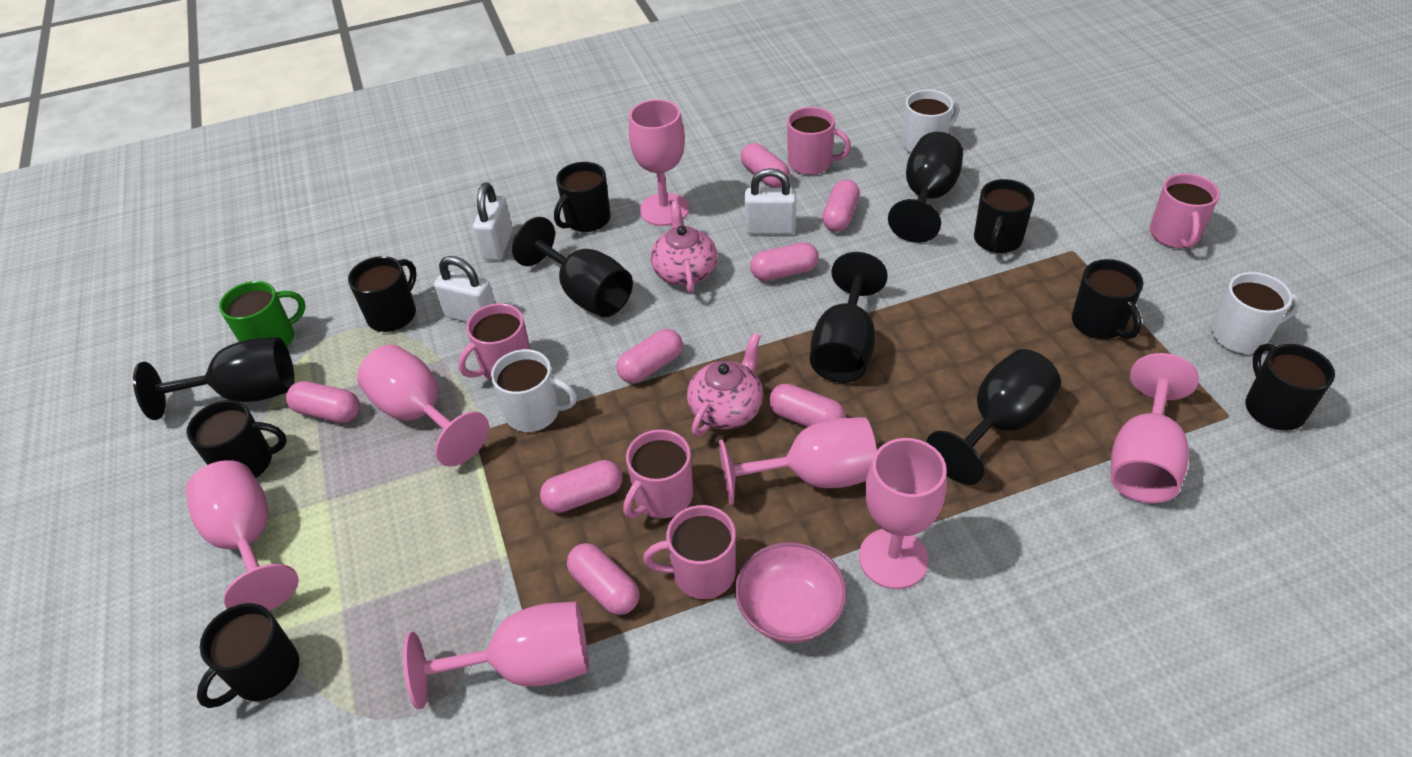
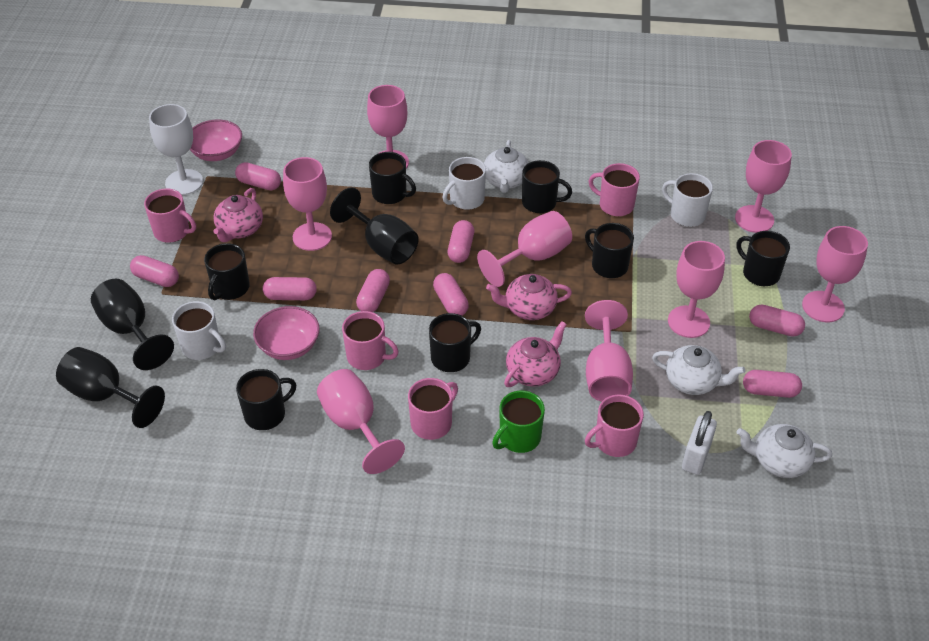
black goblet: 5 -> 3
pink bowl: 1 -> 2
pink goblet: 7 -> 8
pink teapot: 2 -> 3
white goblet: 0 -> 1
white padlock: 3 -> 1
white teapot: 0 -> 3

